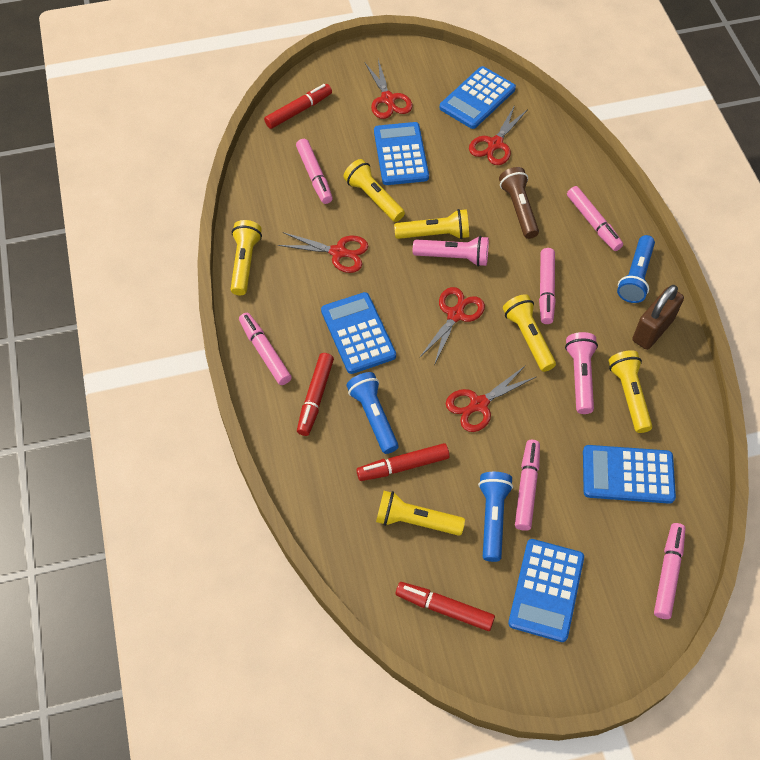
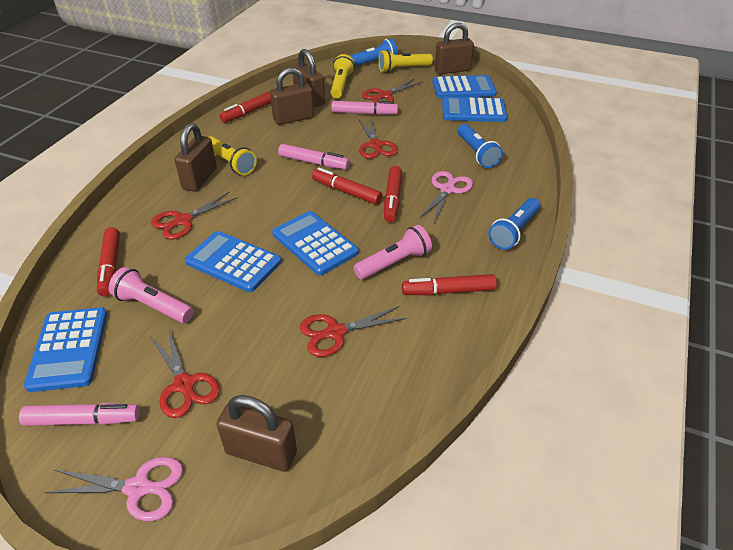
brown flashlight: 1 -> 0
brown padlock: 1 -> 5
pink marker: 6 -> 3
pink scissors: 0 -> 2
red marker: 4 -> 5
yellow flashlight: 6 -> 3

